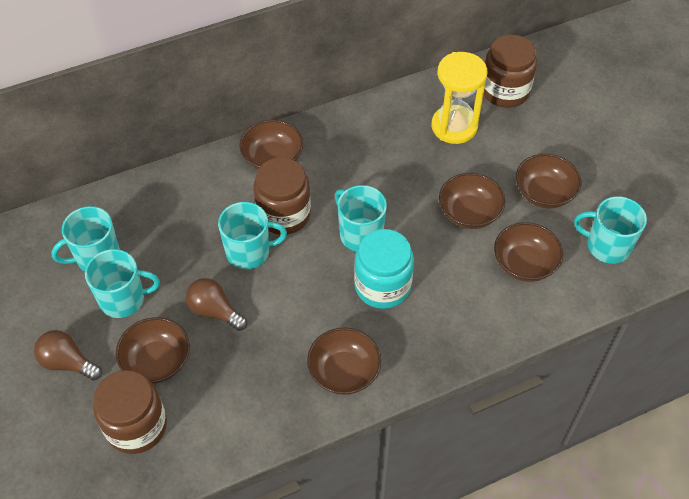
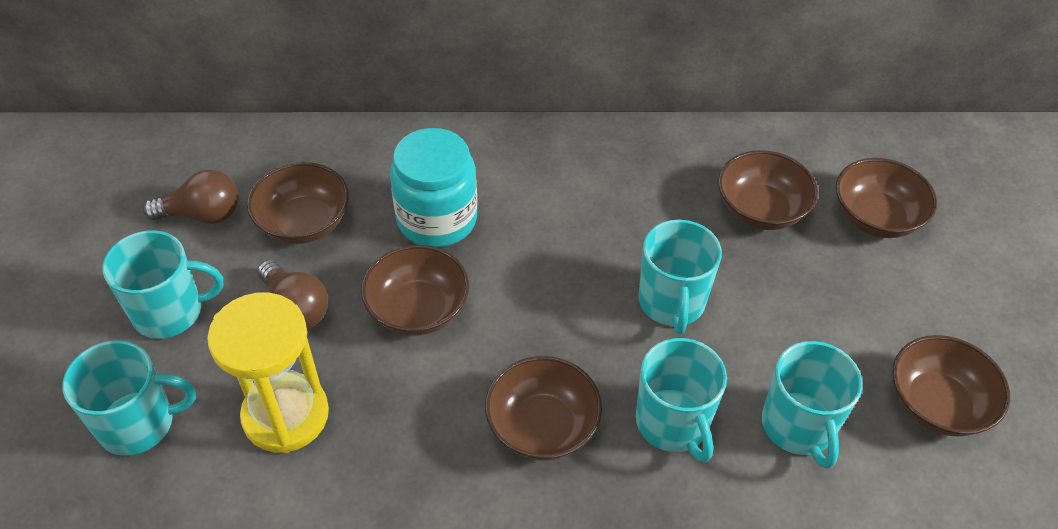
brown jar: 3 -> 0

